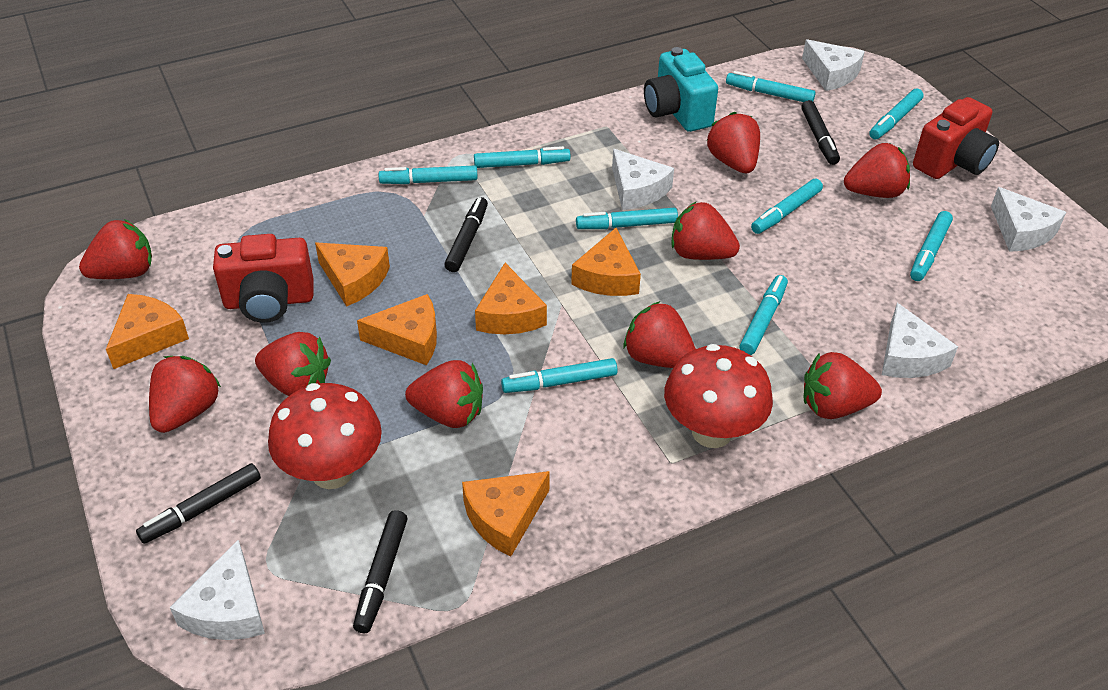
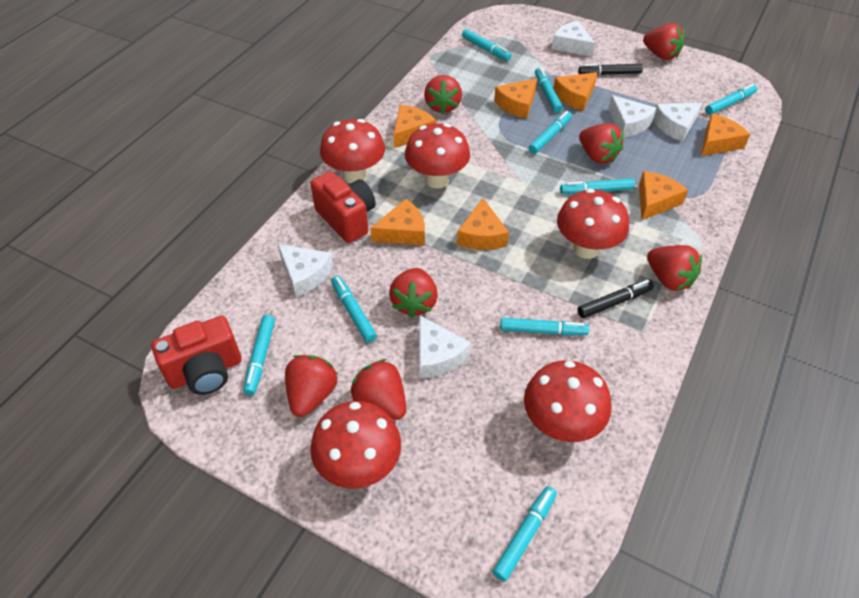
black marker: 4 -> 2
orange cheese: 6 -> 7
red mushroom: 2 -> 5
red strawberry: 9 -> 7
turquoise camera: 1 -> 0

